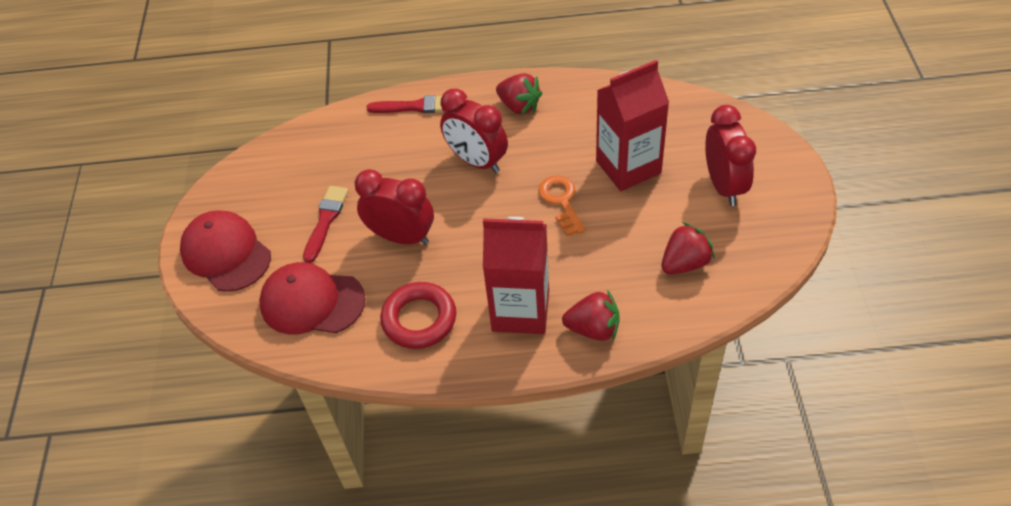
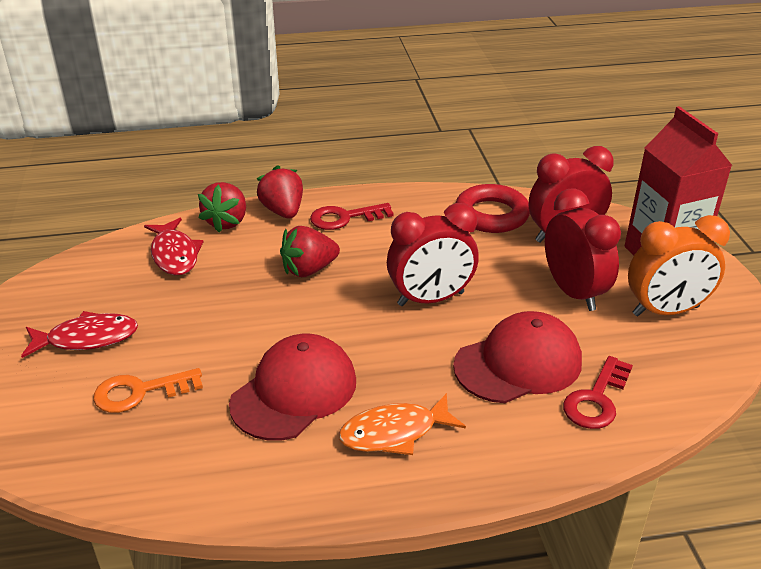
orange clock: 0 -> 1
orange fish: 0 -> 1
red brush: 2 -> 0
red carton: 2 -> 1
red fish: 0 -> 2
red key: 0 -> 2

